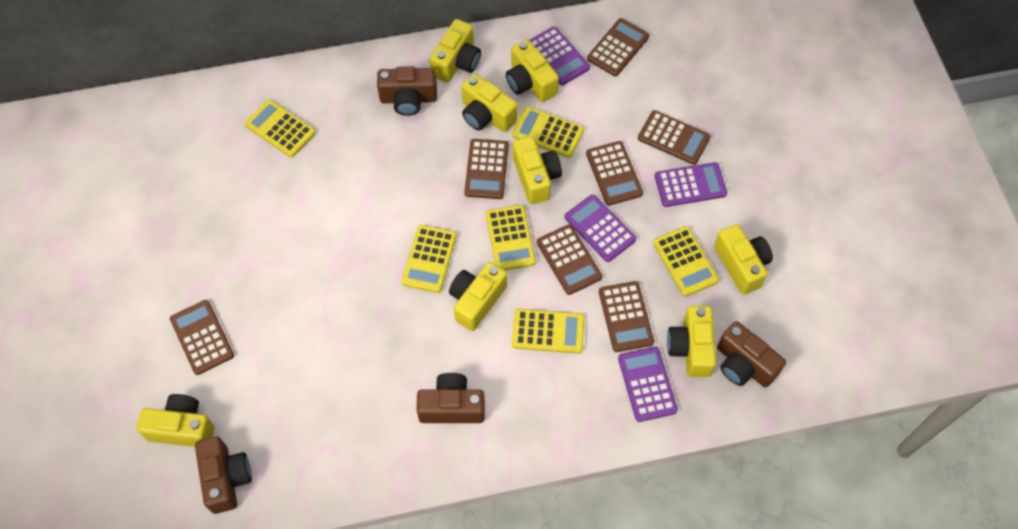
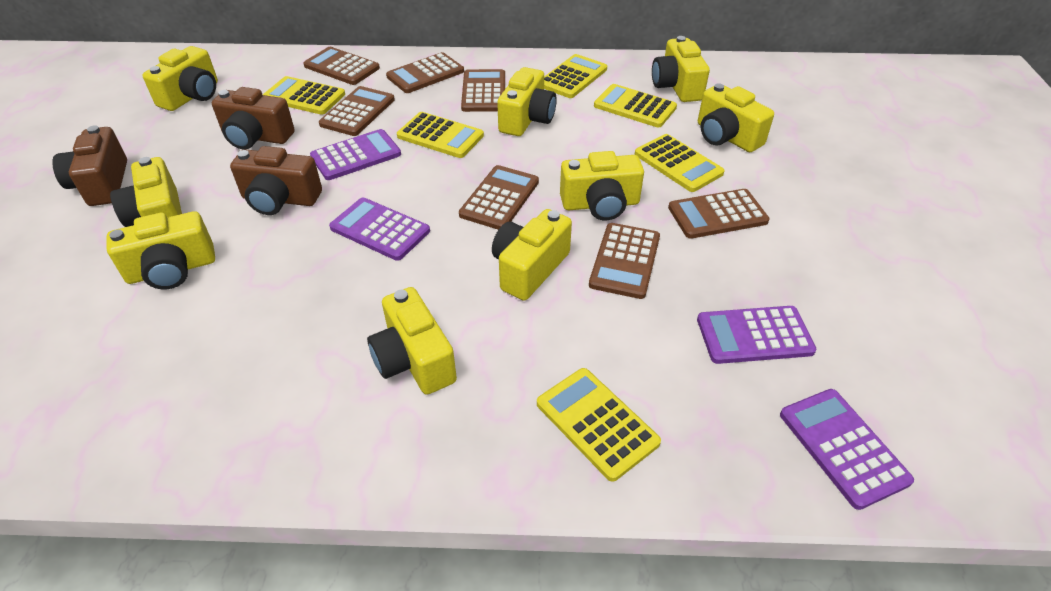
brown camera: 4 -> 3
yellow camera: 8 -> 9

